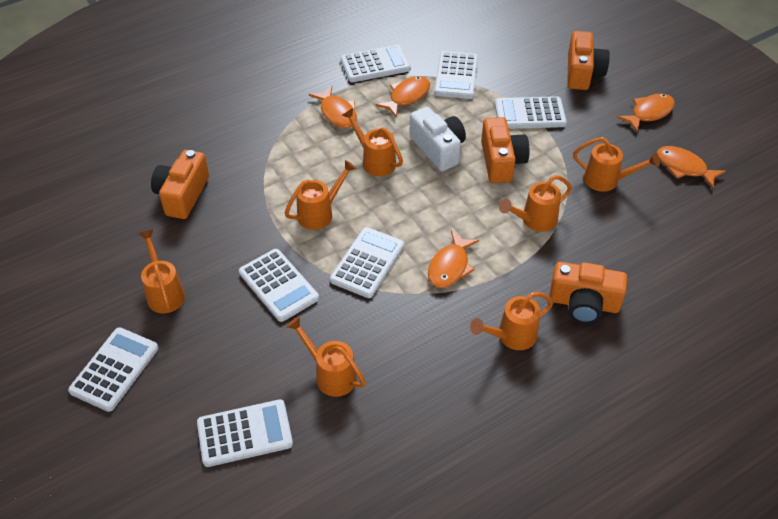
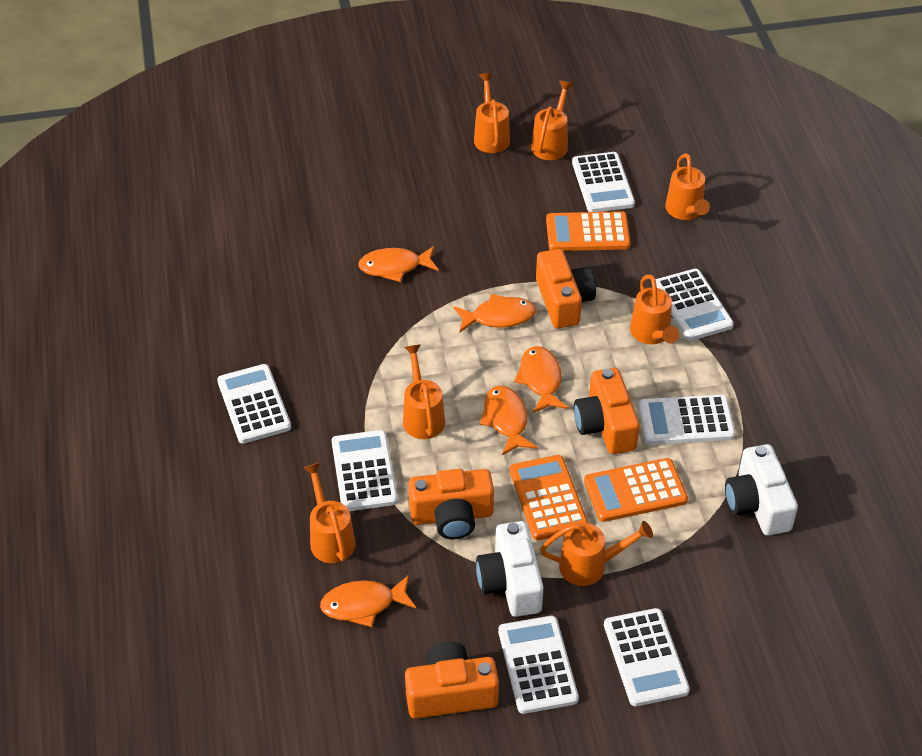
orange calculator: 0 -> 3
white camera: 1 -> 2

